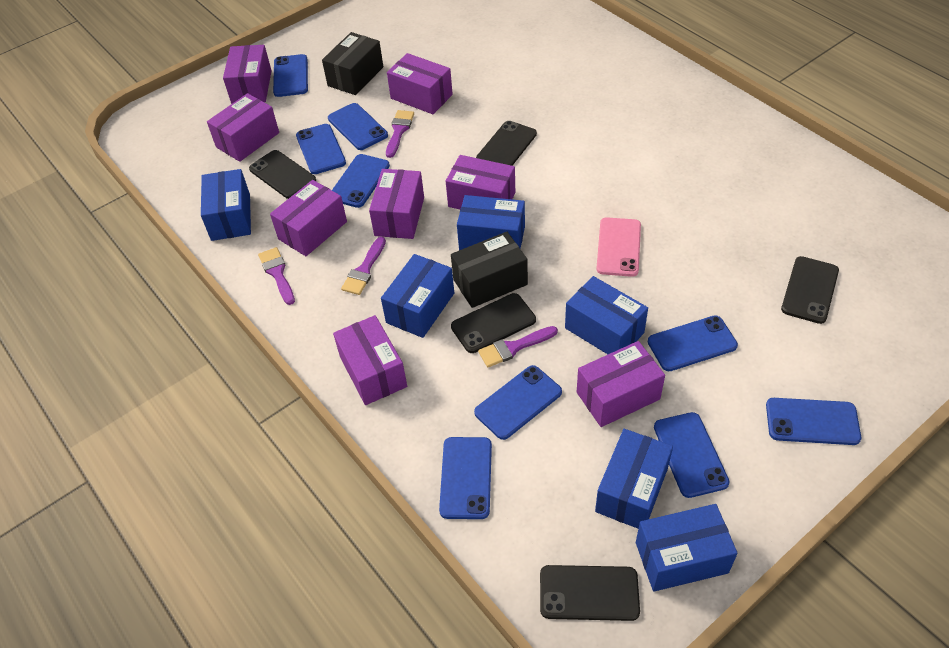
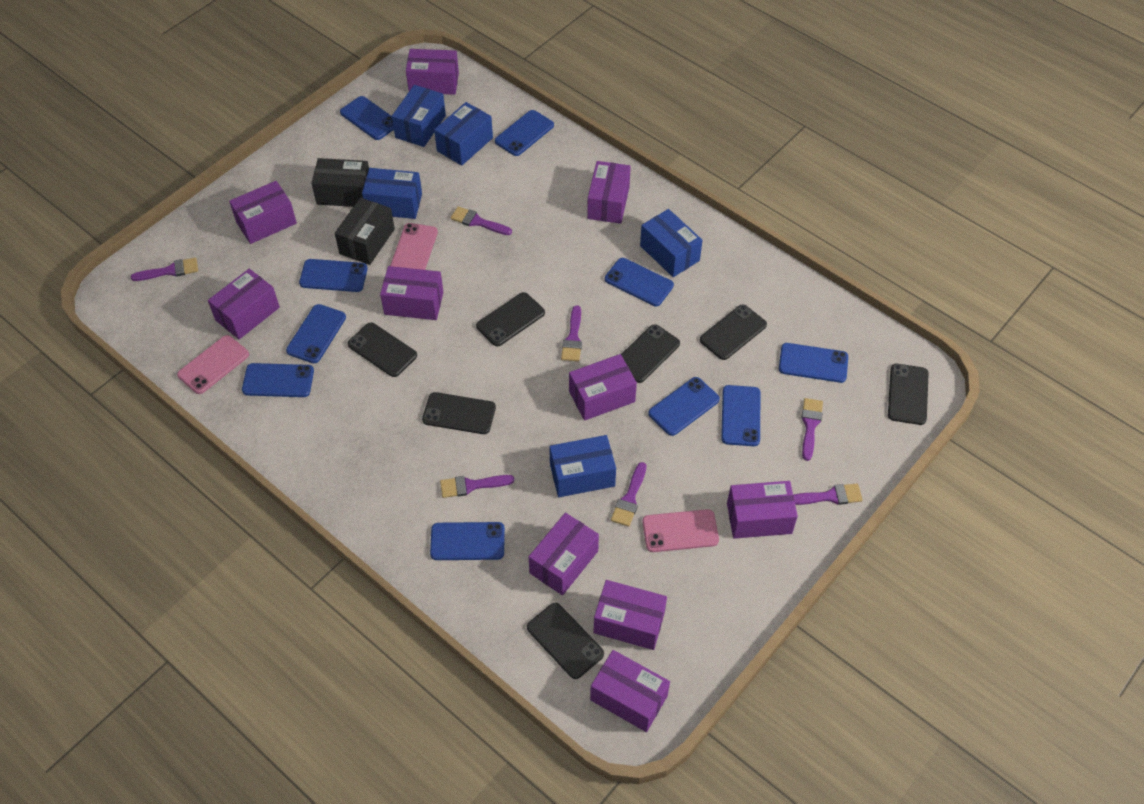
black phone: 5 -> 7
blue box: 6 -> 5
blue phone: 9 -> 10
pink phone: 1 -> 3
purple box: 8 -> 10
purple brush: 4 -> 7

